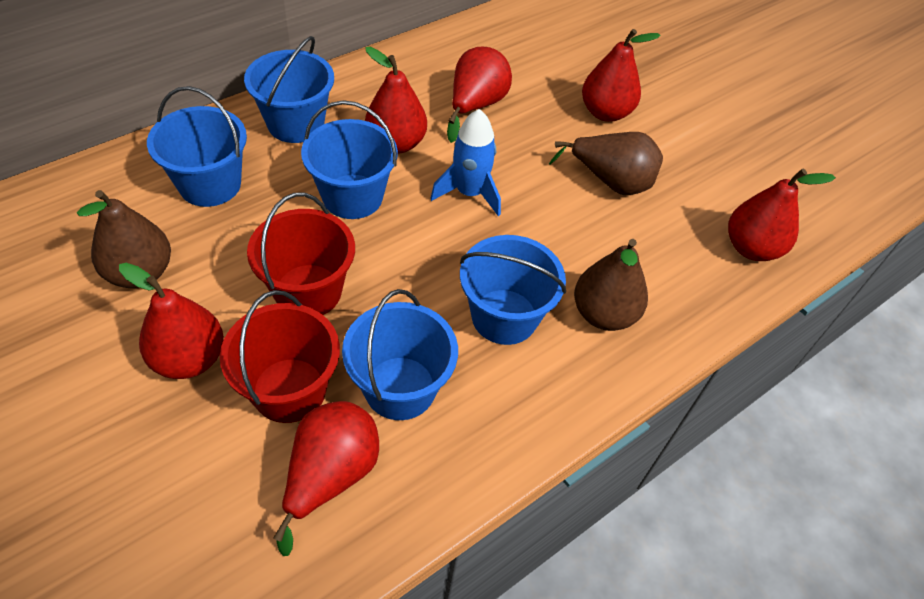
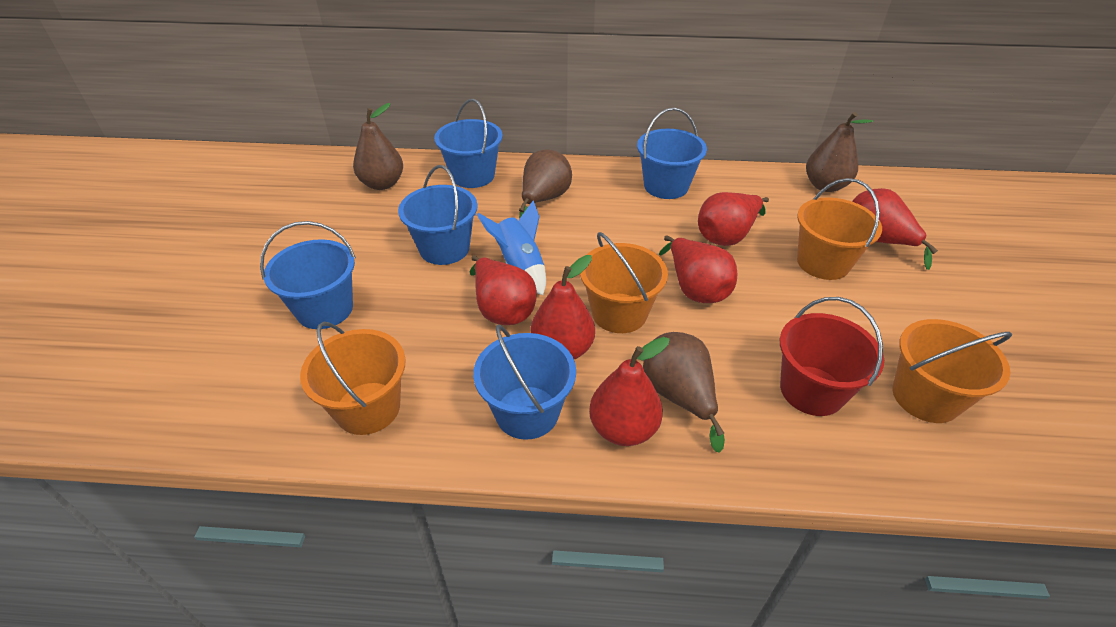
brown pear: 3 -> 4
orange bucket: 0 -> 4
red bucket: 2 -> 1

